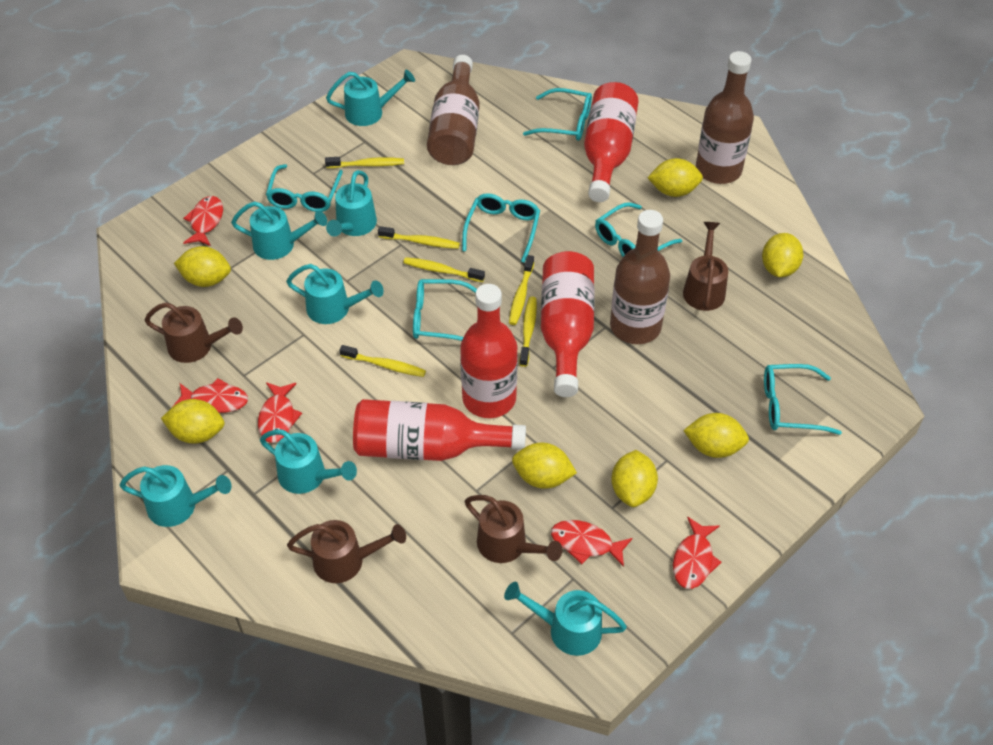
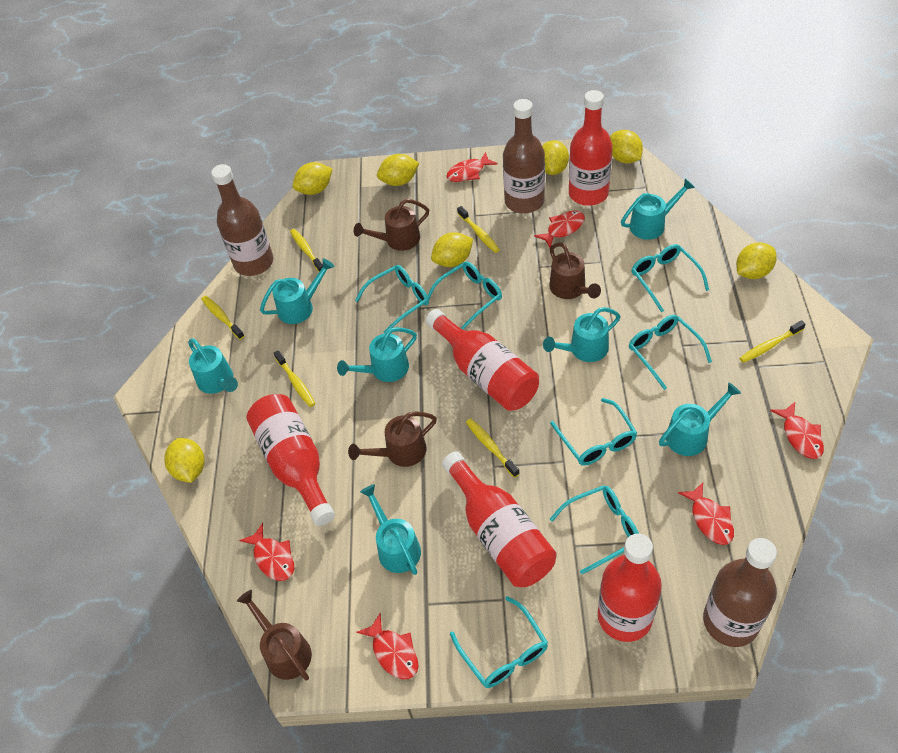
red bottle: 4 -> 5
red fish: 5 -> 6
turquoise glasses: 6 -> 7

